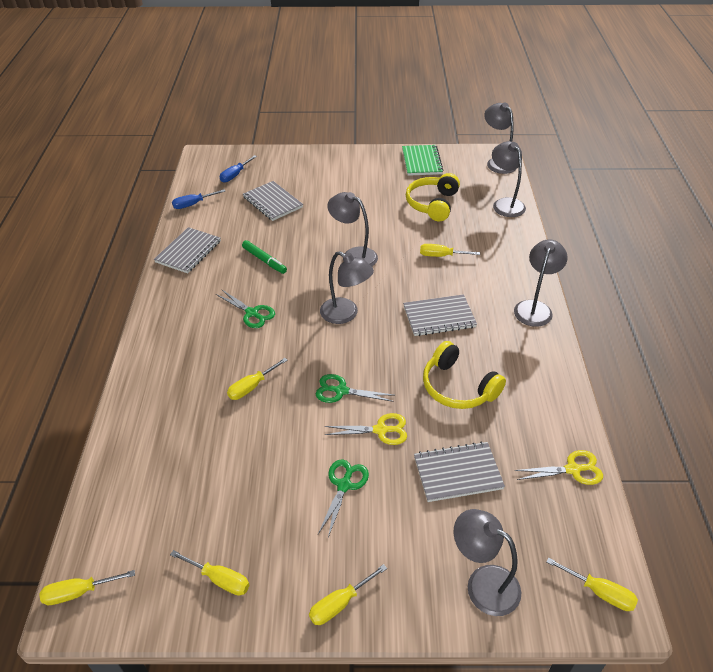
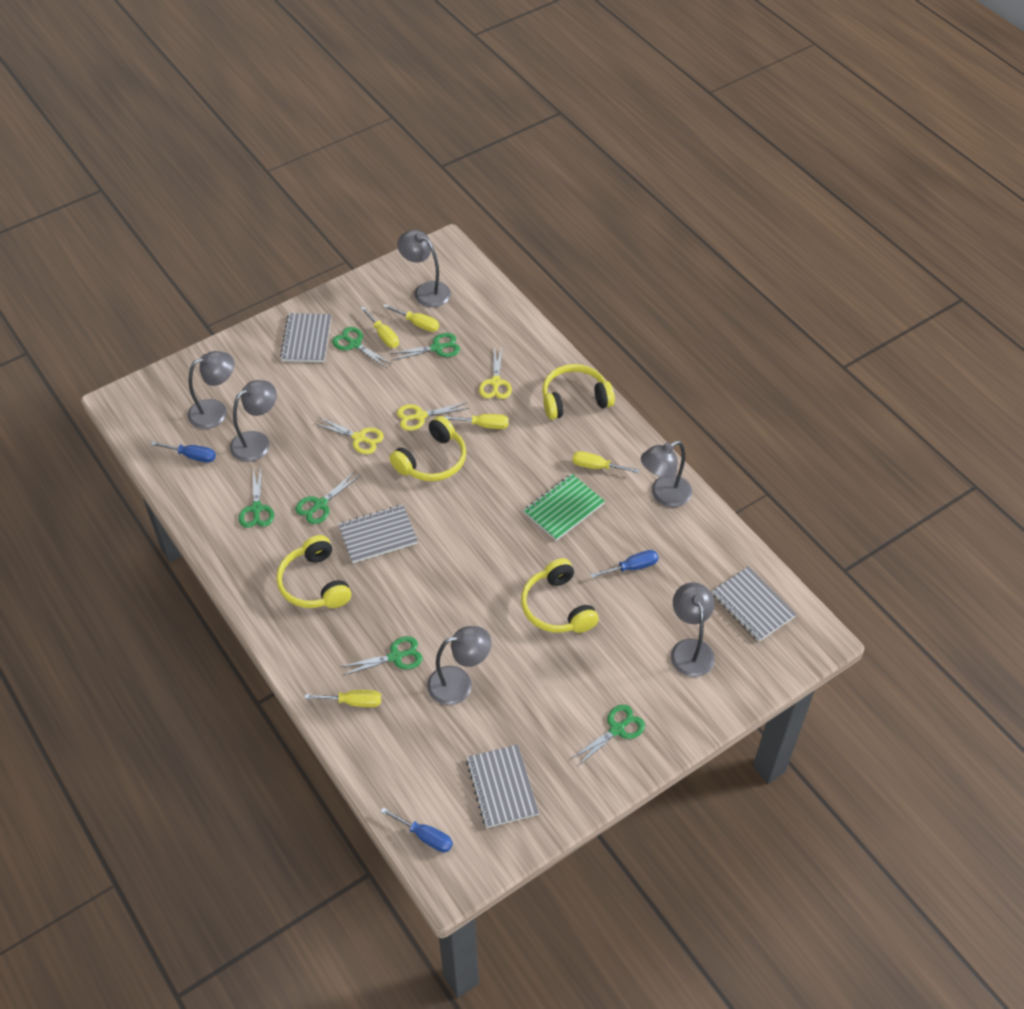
blue screwdriver: 2 -> 3
green marker: 1 -> 0
green scissors: 3 -> 6
yellow headphones: 2 -> 4
yellow scissors: 2 -> 3
yellow screwdriver: 6 -> 5

